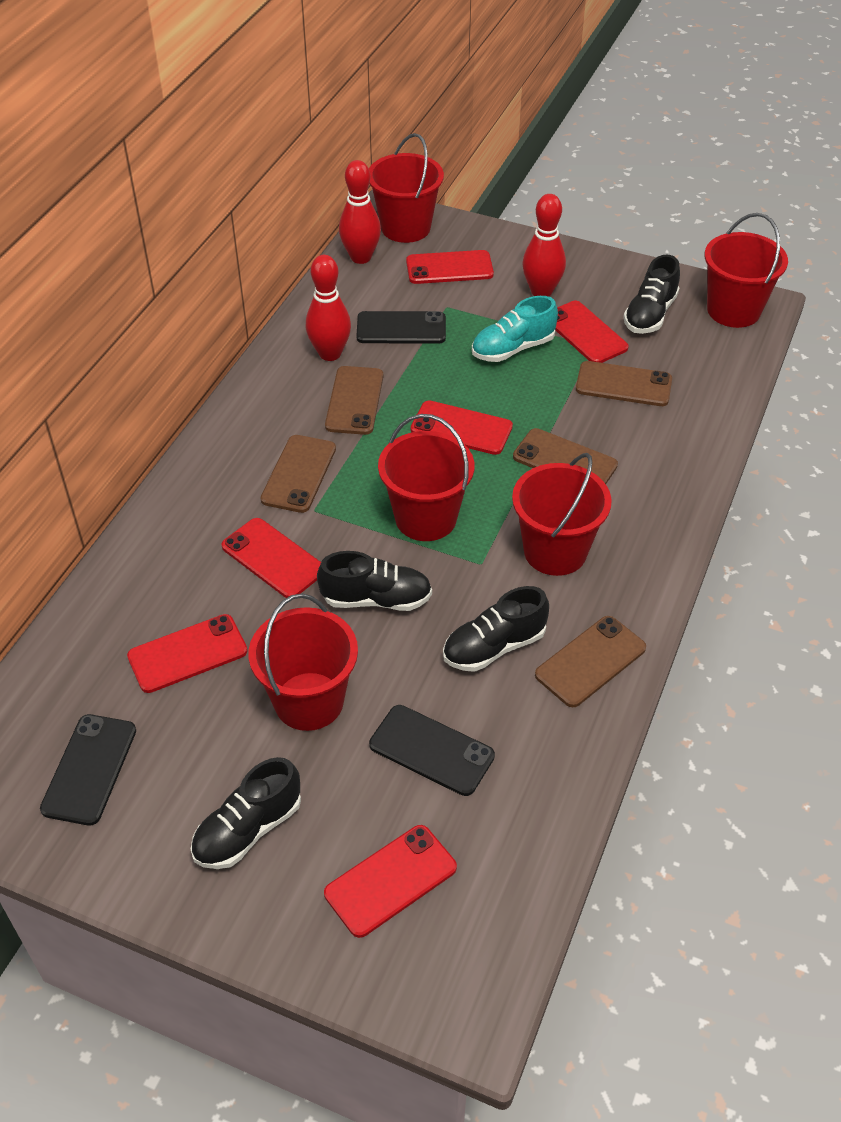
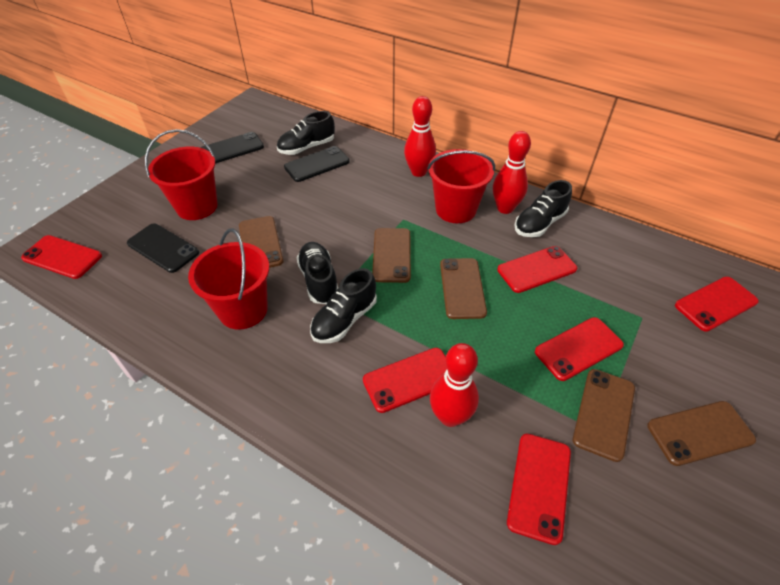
red bucket: 5 -> 3
turquoise shoe: 1 -> 0

